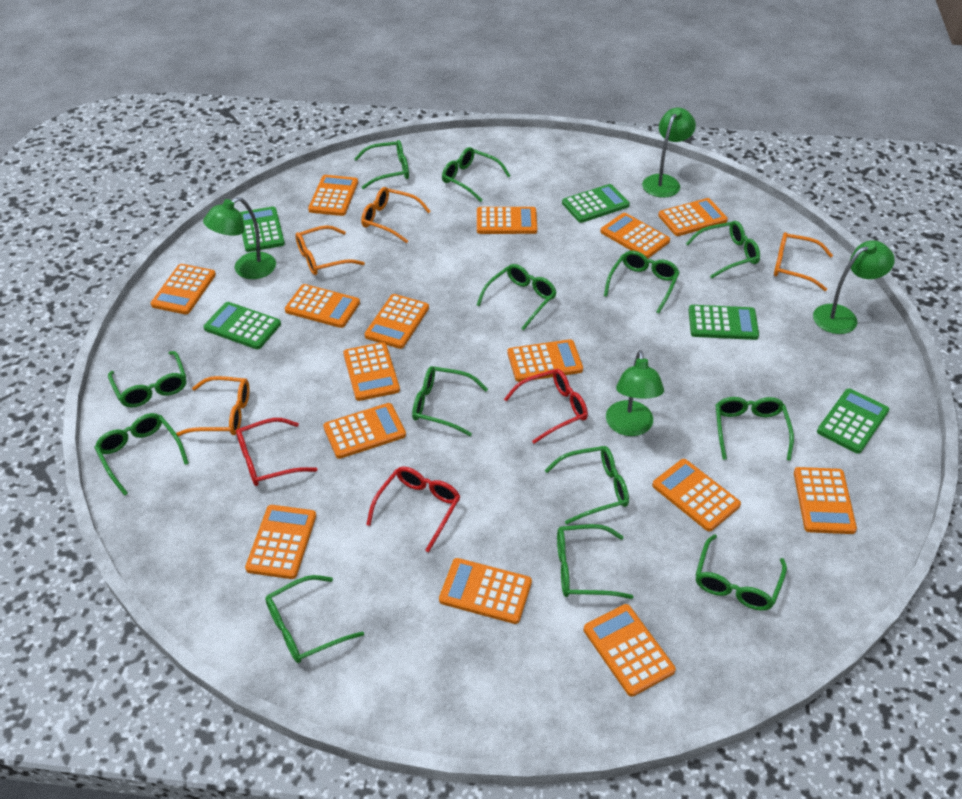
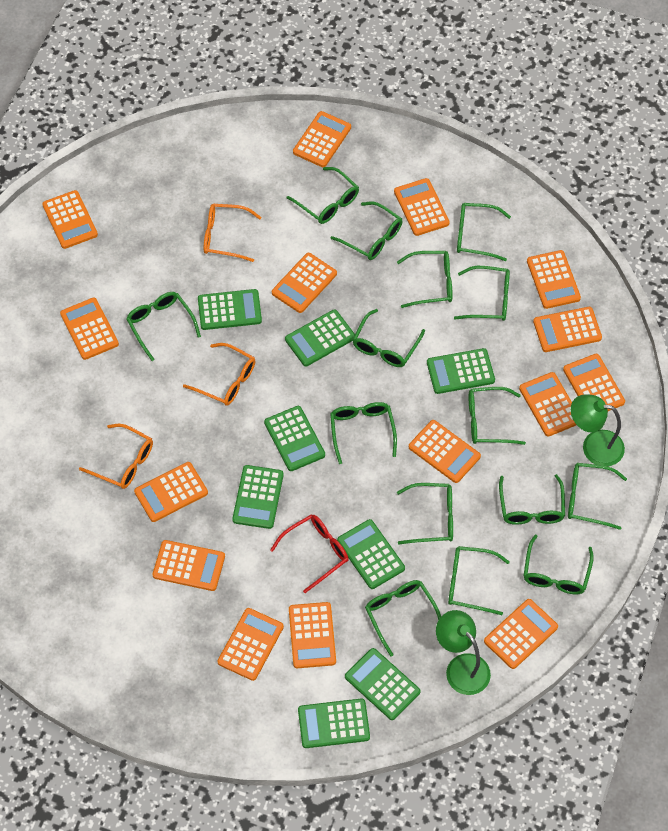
green calculator: 5 -> 8
green glasses: 13 -> 15
green lamp: 4 -> 2
orange glasses: 4 -> 3
red glasses: 3 -> 1

